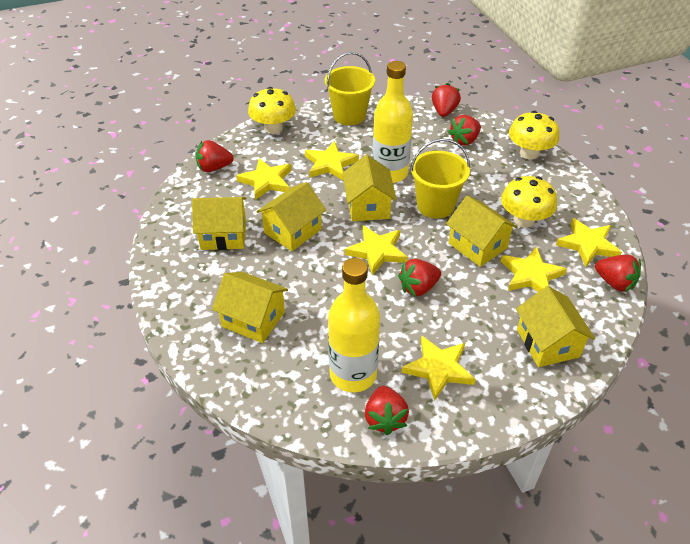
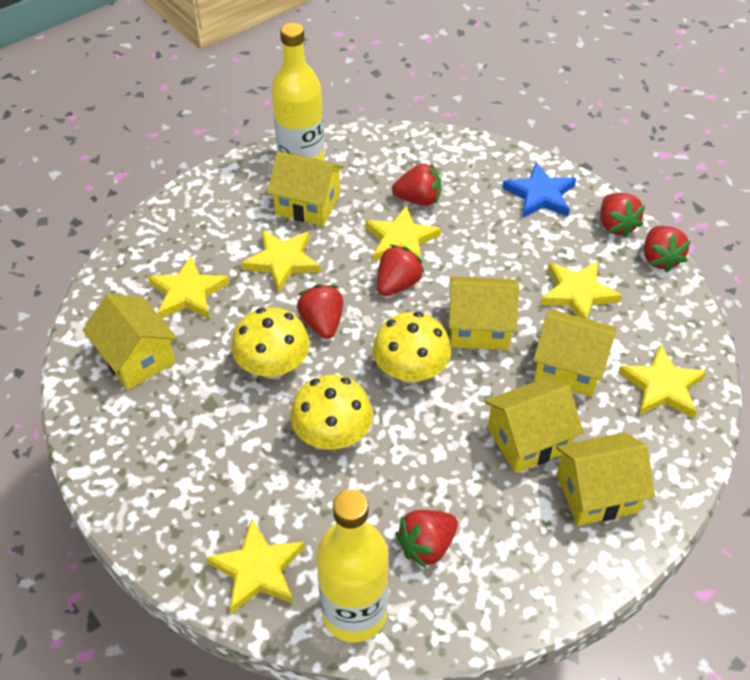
blue star: 0 -> 1
yellow bucket: 2 -> 0

